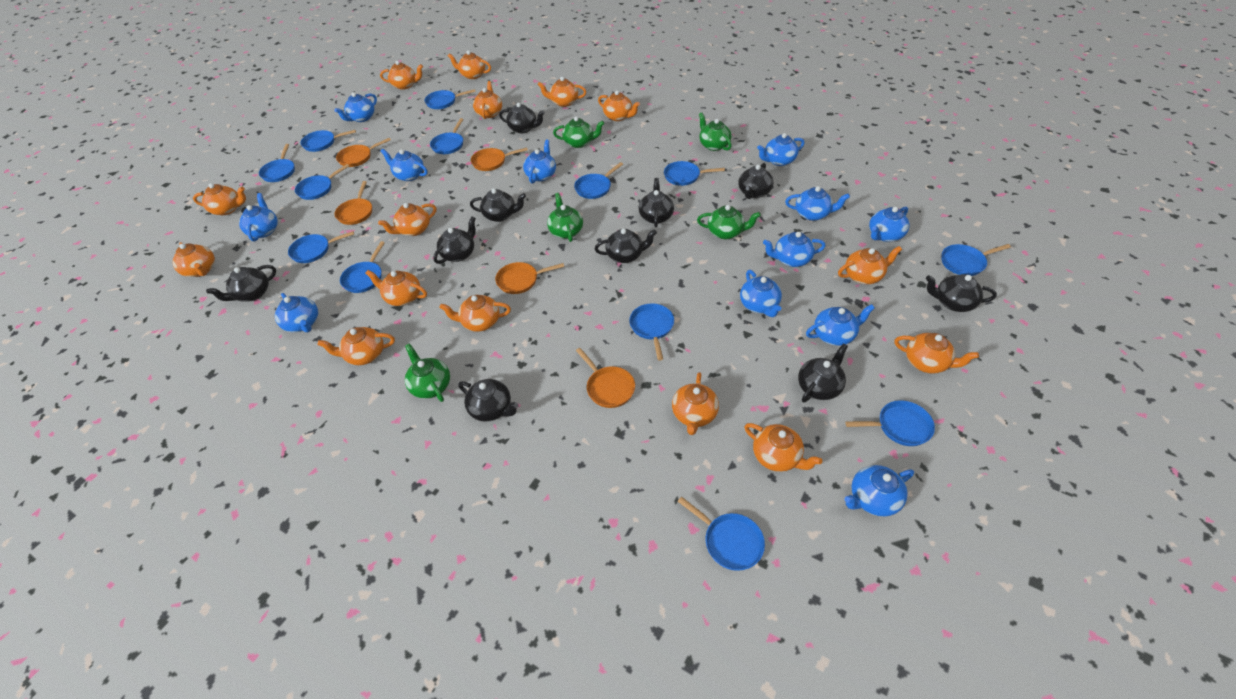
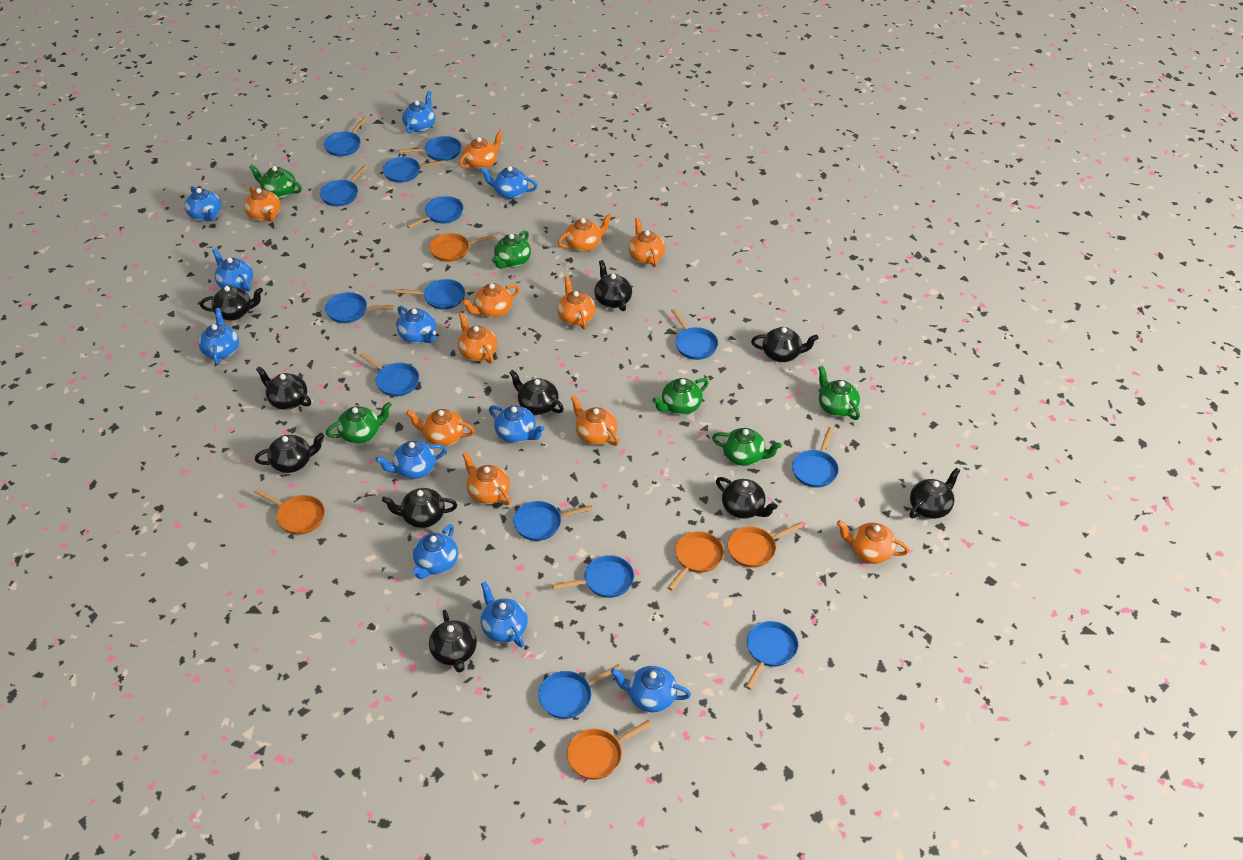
blue pan: 13 -> 14
blue teapot: 12 -> 11
green teapot: 5 -> 6
orange teapot: 15 -> 11

